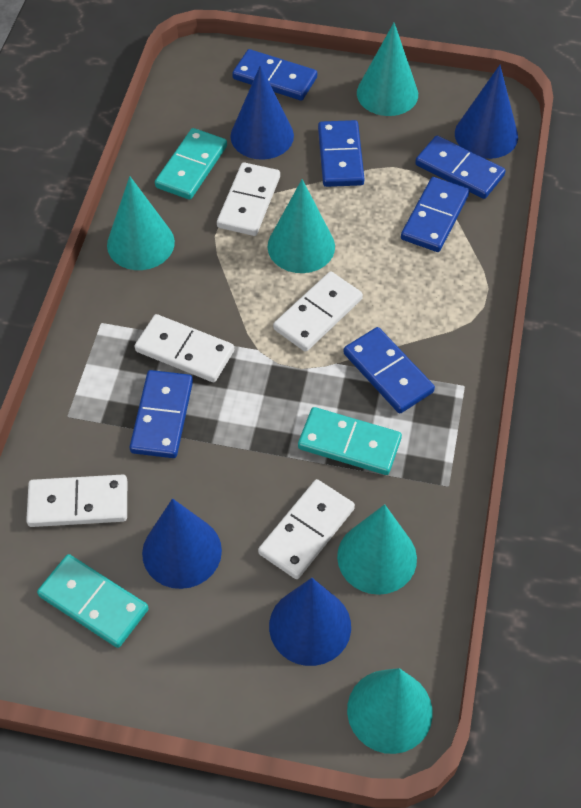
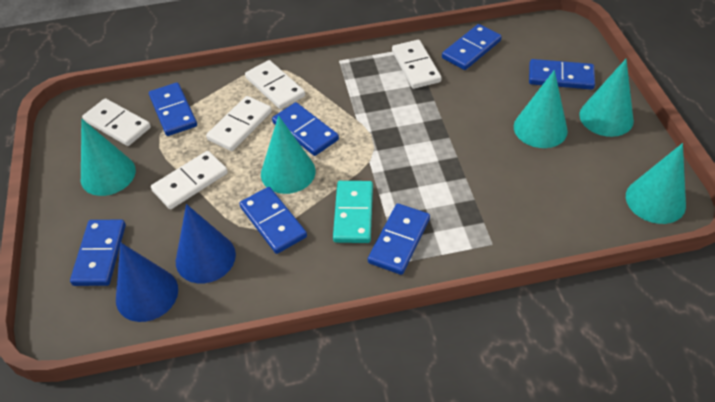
blue cone: 4 -> 2
blue domino: 6 -> 7
turquoise domino: 3 -> 1

